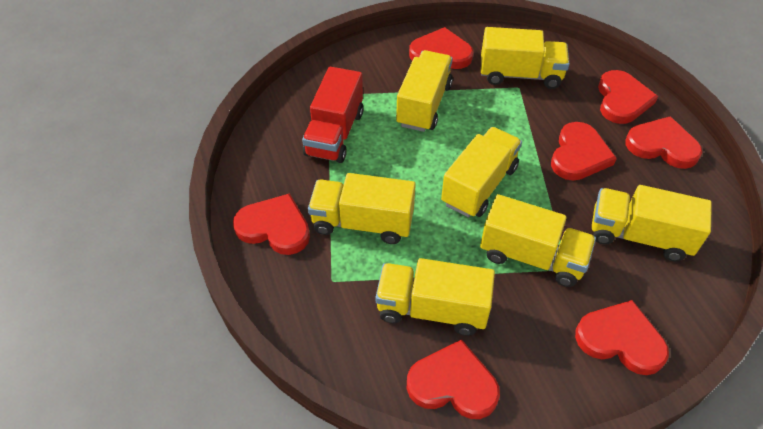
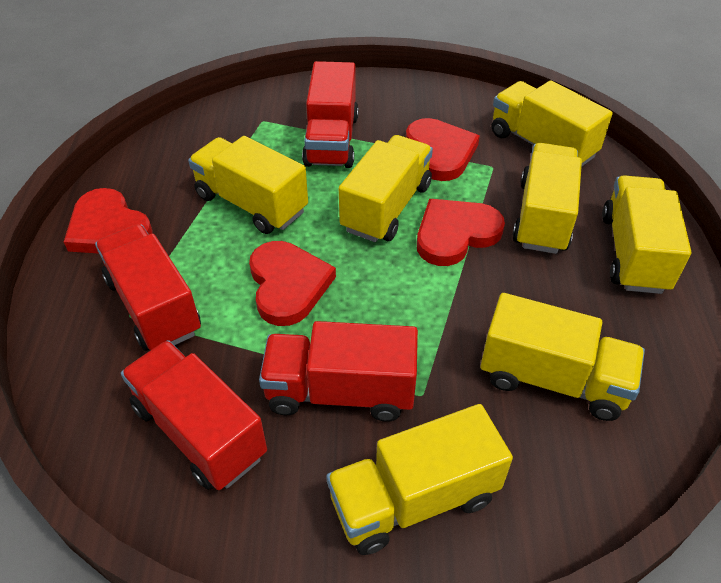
red heart: 7 -> 4
red truck: 1 -> 4

